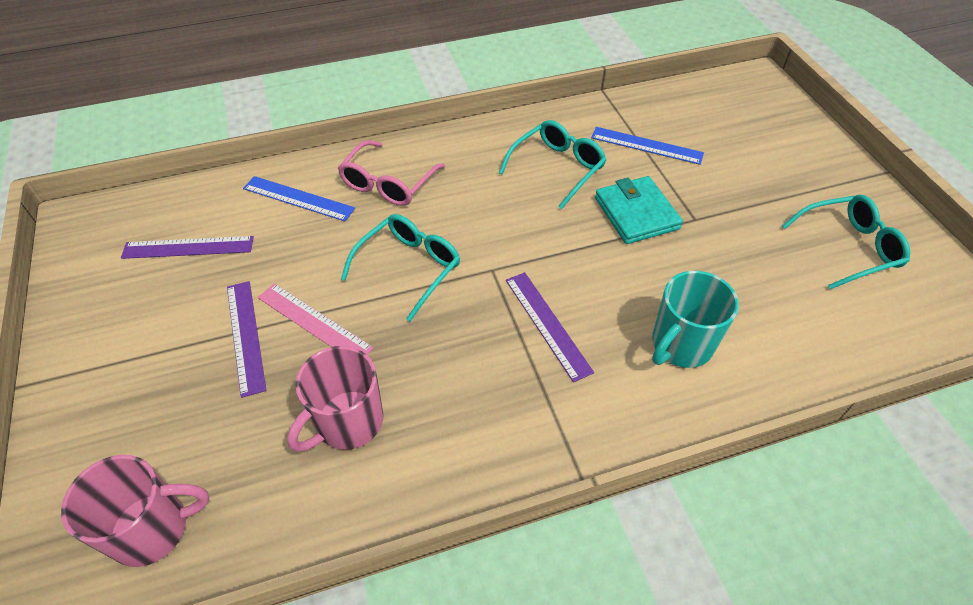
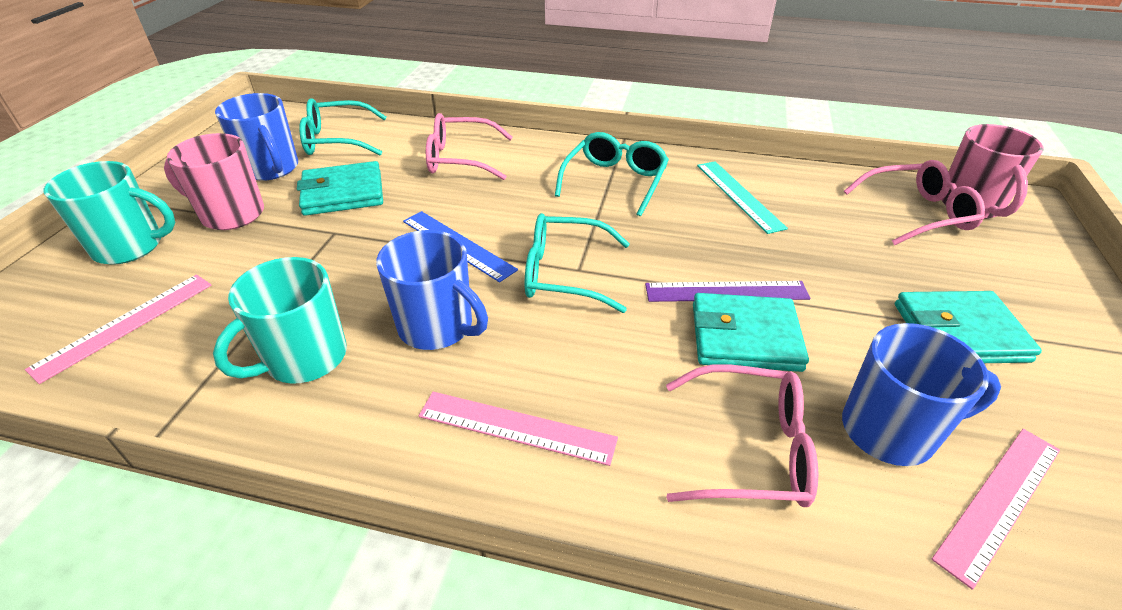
blue mug: 0 -> 3
blue ruler: 2 -> 1
pink glasses: 1 -> 3
pink ruler: 1 -> 3
purple ruler: 3 -> 1
turquoise mug: 1 -> 2
turquoise ruler: 0 -> 1
turquoise wallet: 1 -> 3

